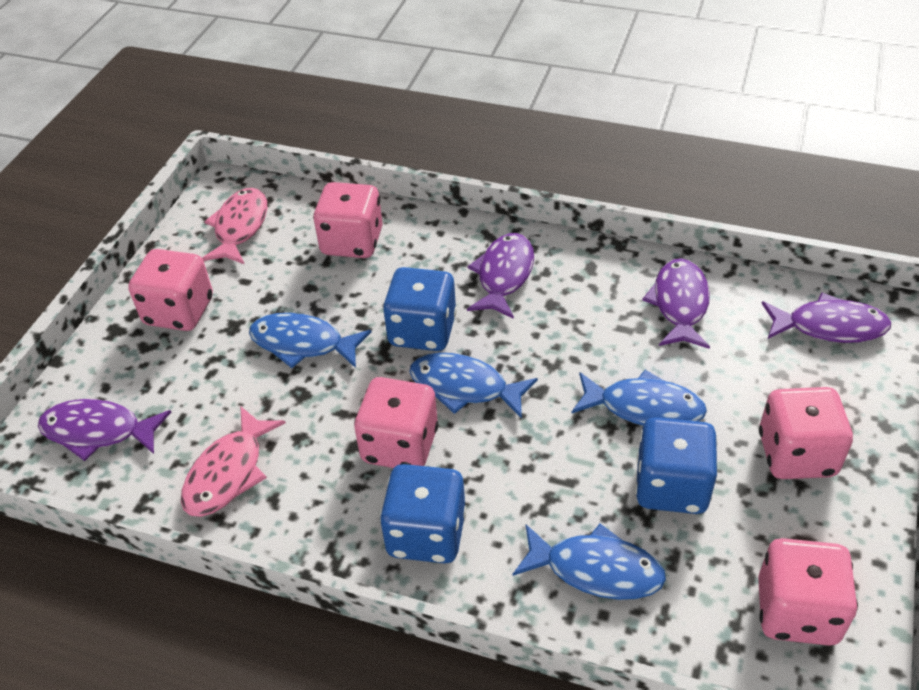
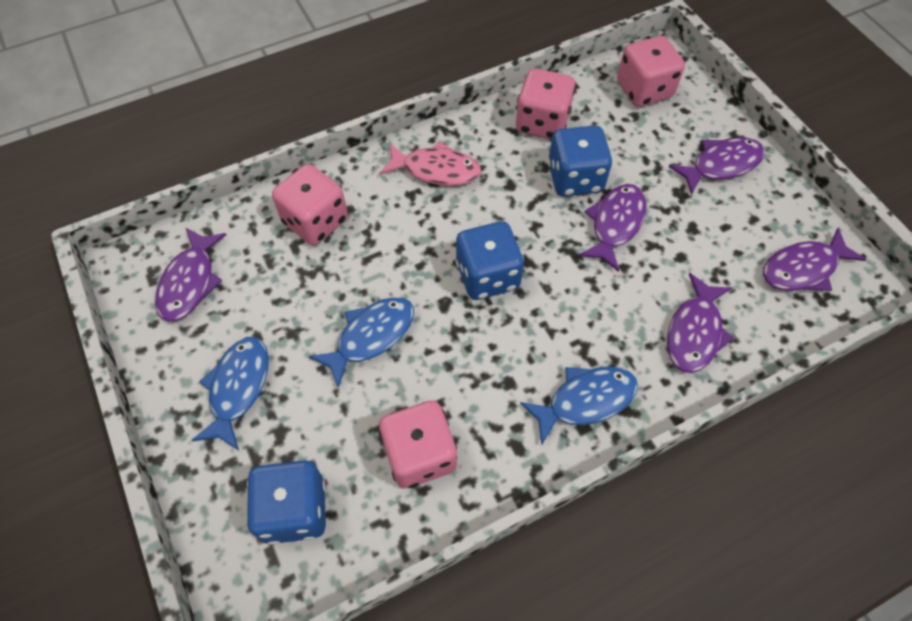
blue fish: 4 -> 3
pink dice: 5 -> 4
pink fish: 2 -> 1
purple fish: 4 -> 5

